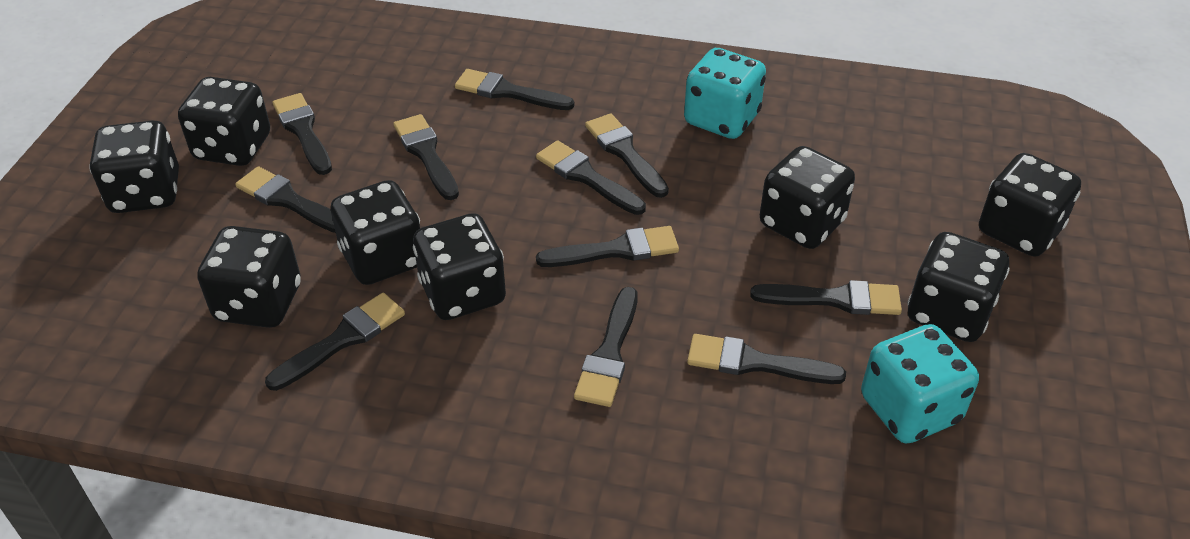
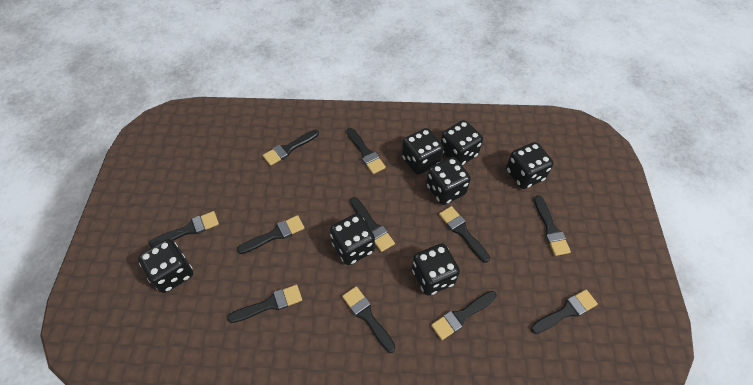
black dice: 8 -> 7
turquoise dice: 2 -> 0

